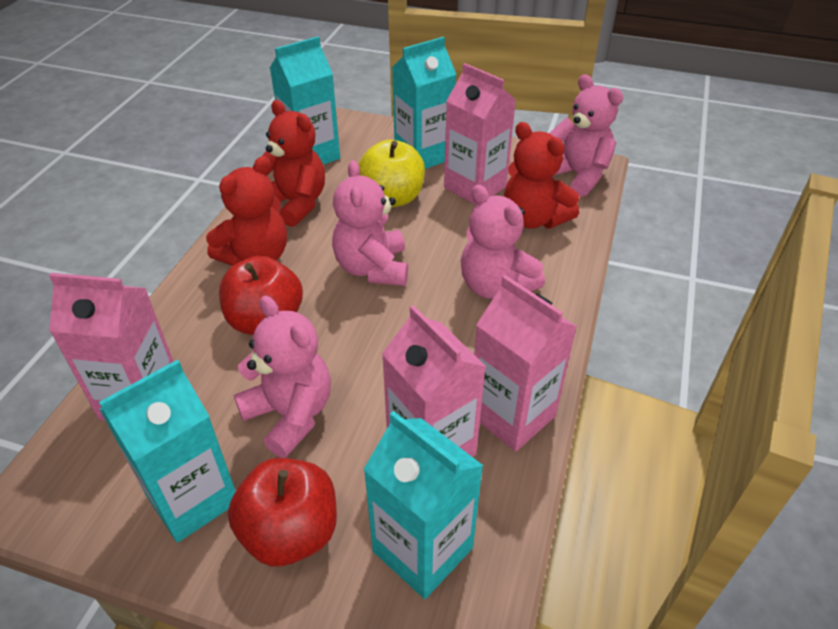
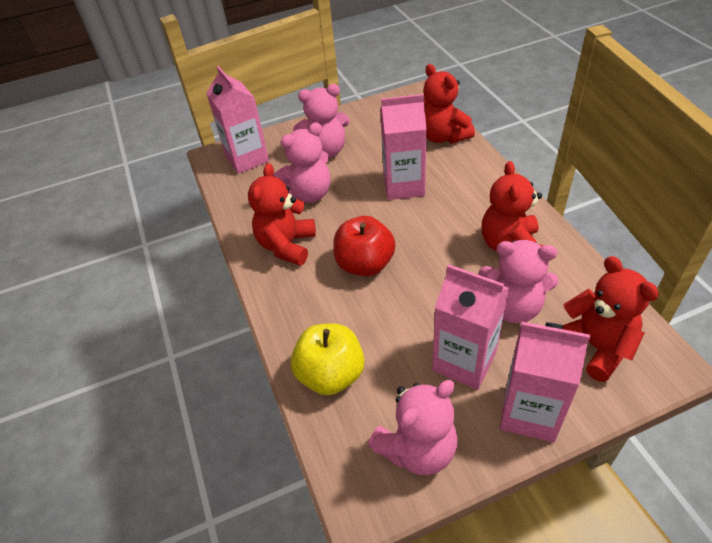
red apple: 2 -> 1
red teddy bear: 3 -> 4
turquoise carton: 4 -> 0

